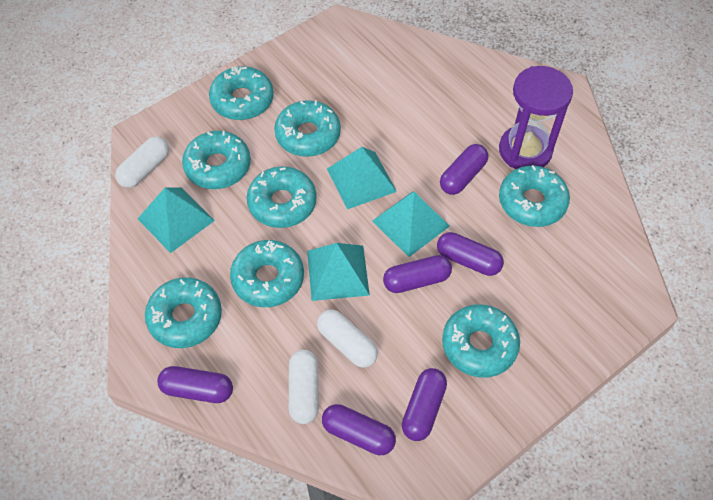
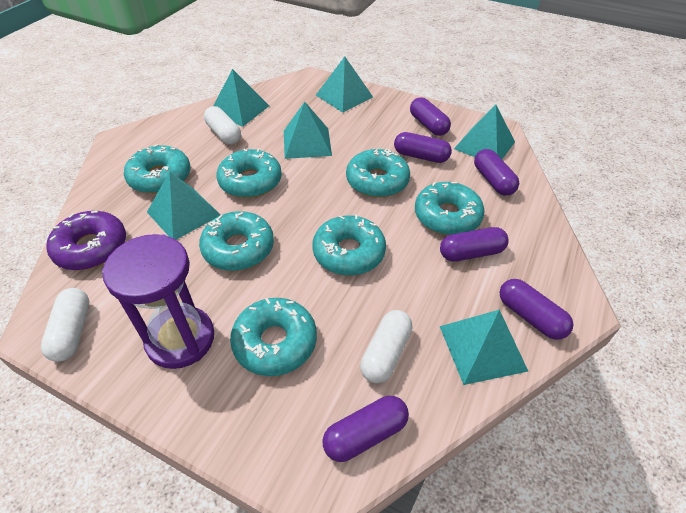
purple donut: 0 -> 1
turquoise donut: 8 -> 7
turquoise pyramid: 4 -> 6

